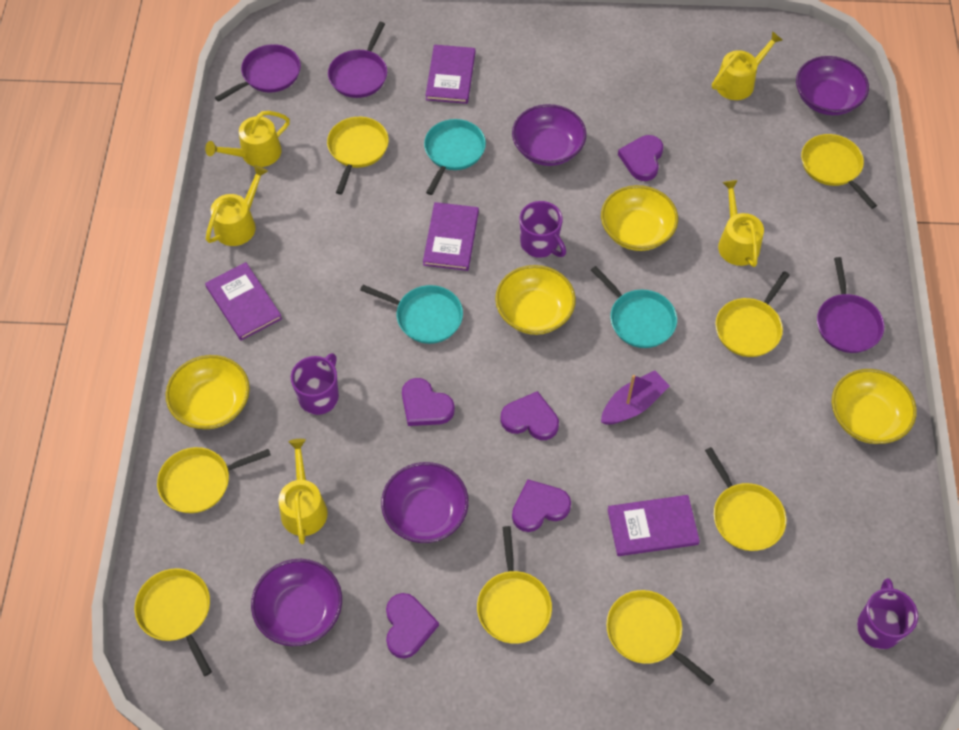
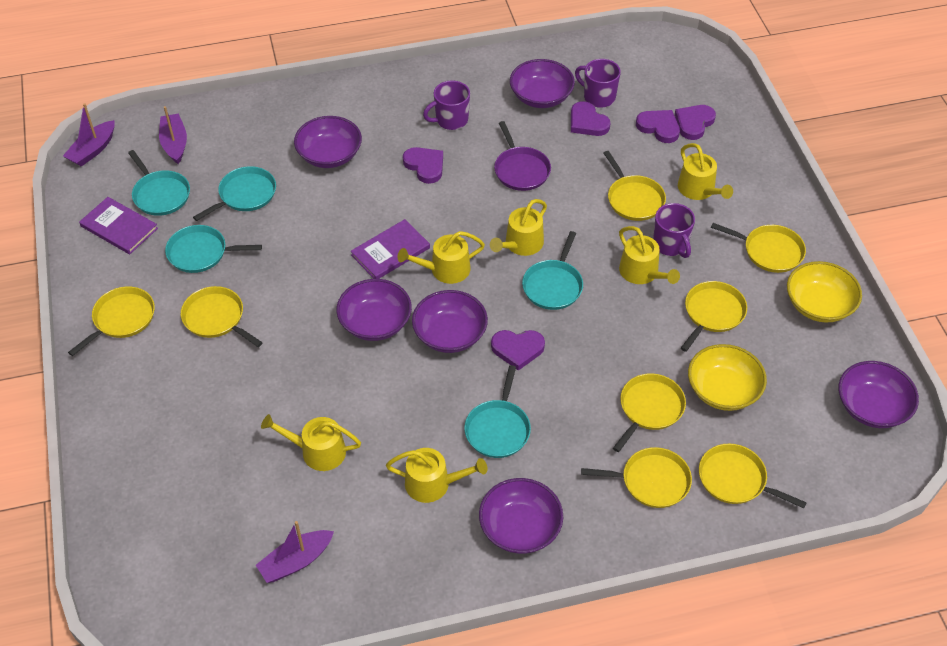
purple boat: 1 -> 3
purple book: 4 -> 2
purple bowl: 4 -> 6
purple pan: 3 -> 1
turquoise pan: 3 -> 5
yellow bowl: 4 -> 2
yellow watering can: 5 -> 6

